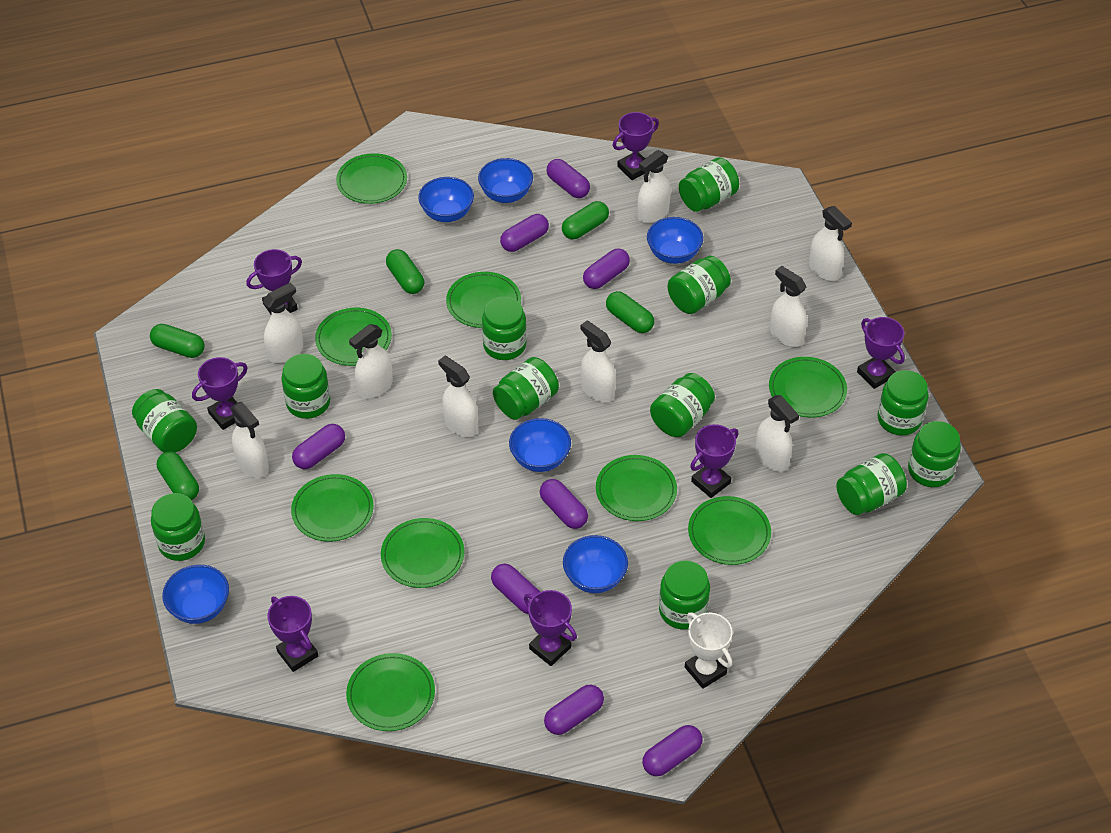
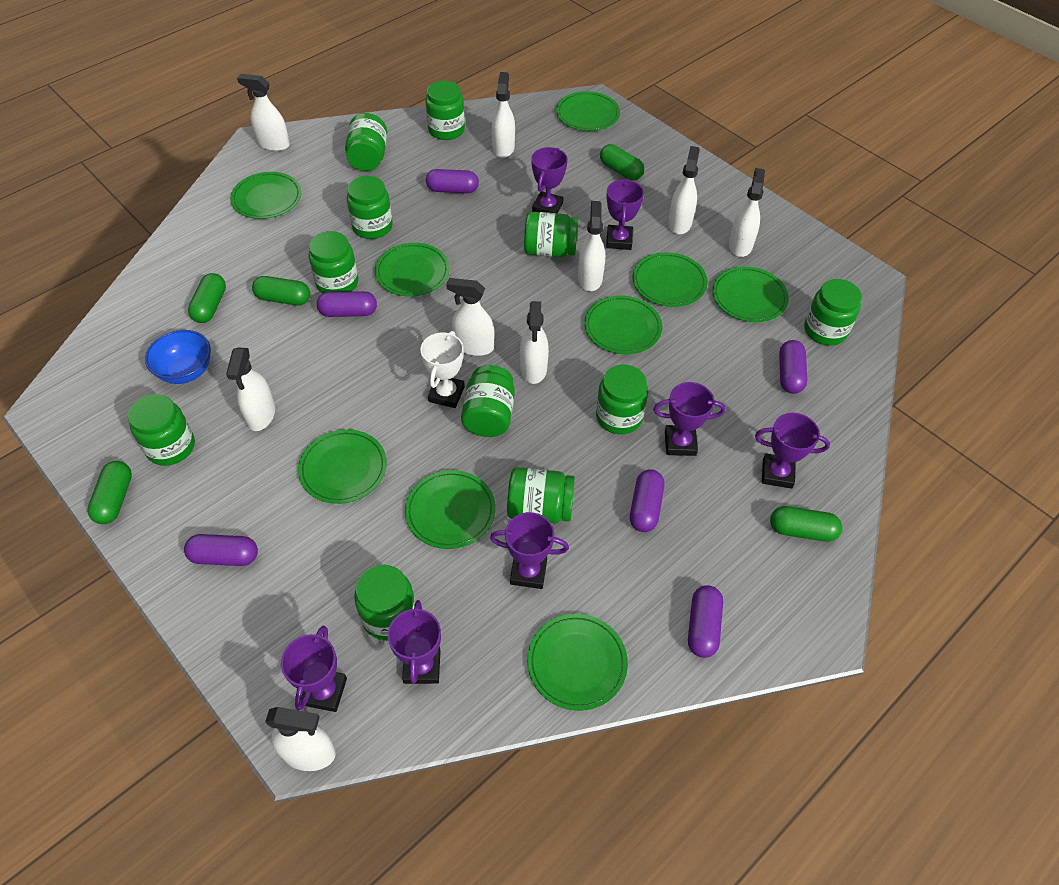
blue bowl: 6 -> 1
green jar: 12 -> 11
purple capsule: 8 -> 6

